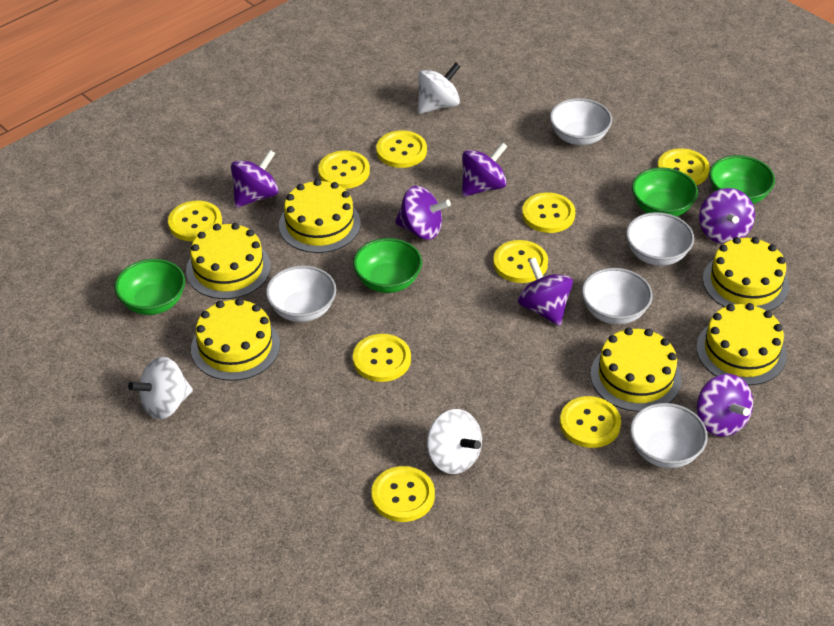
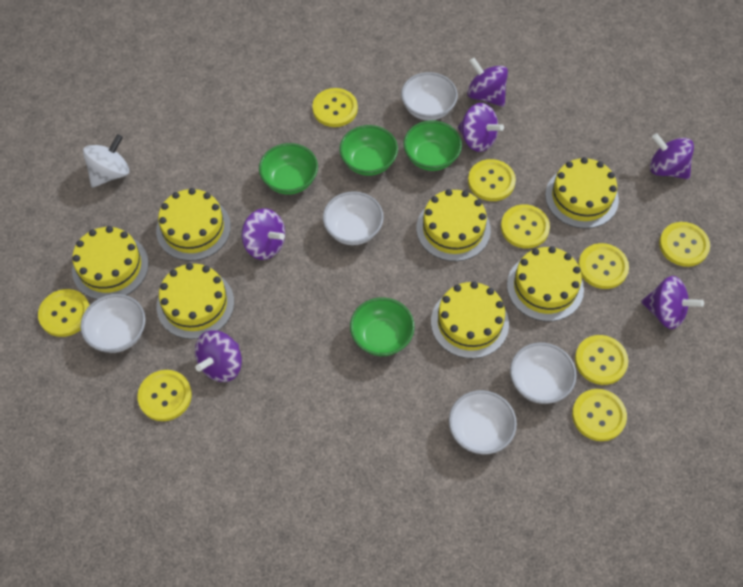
white spinning top: 3 -> 1
yellow cake: 6 -> 7

